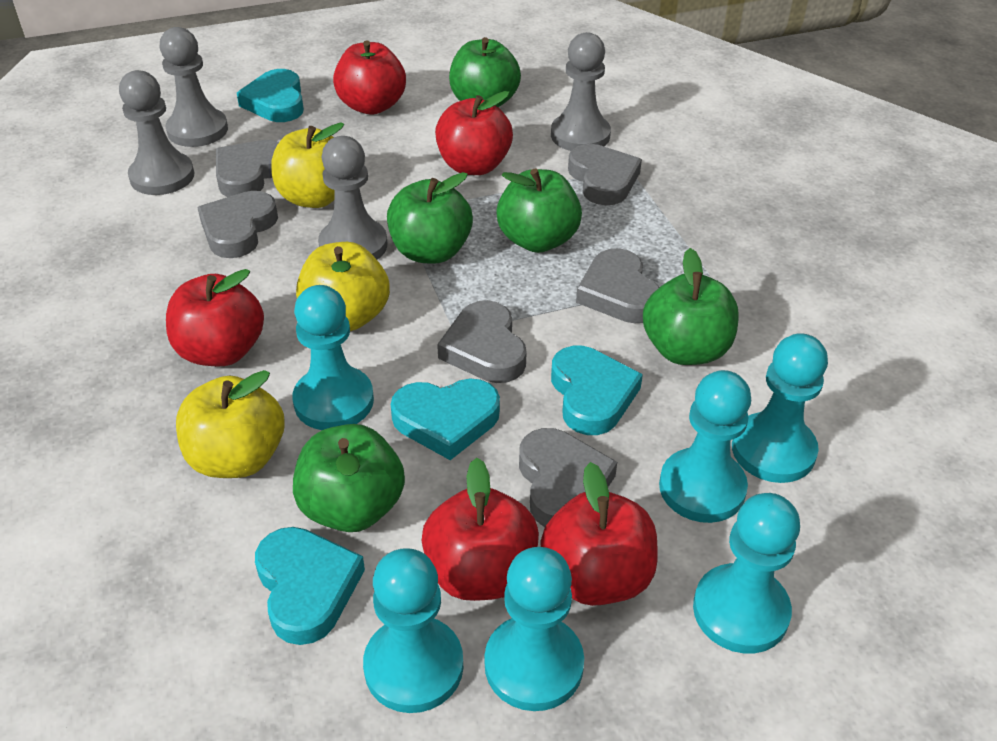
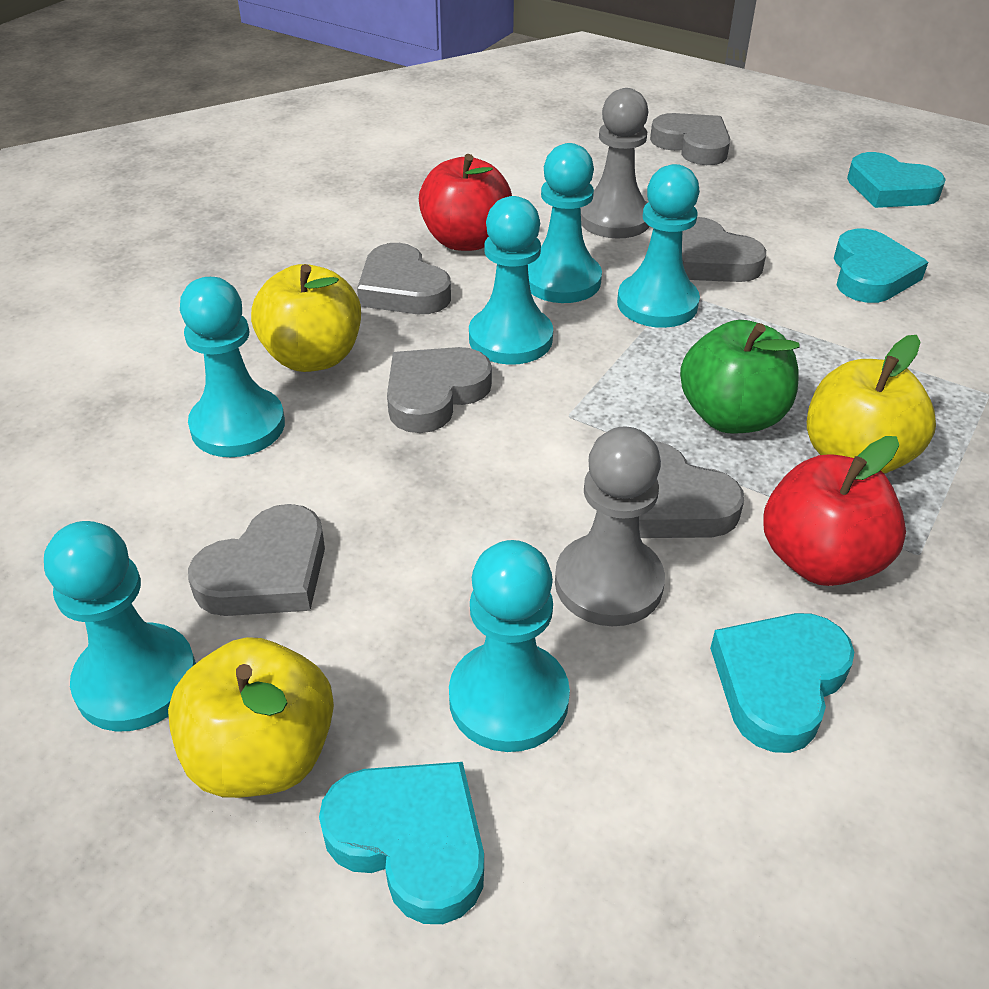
green apple: 5 -> 1
grey pawn: 4 -> 2
red apple: 5 -> 2

